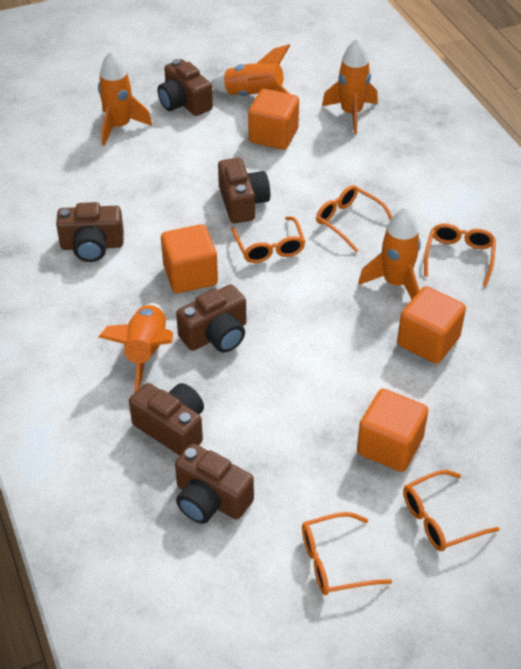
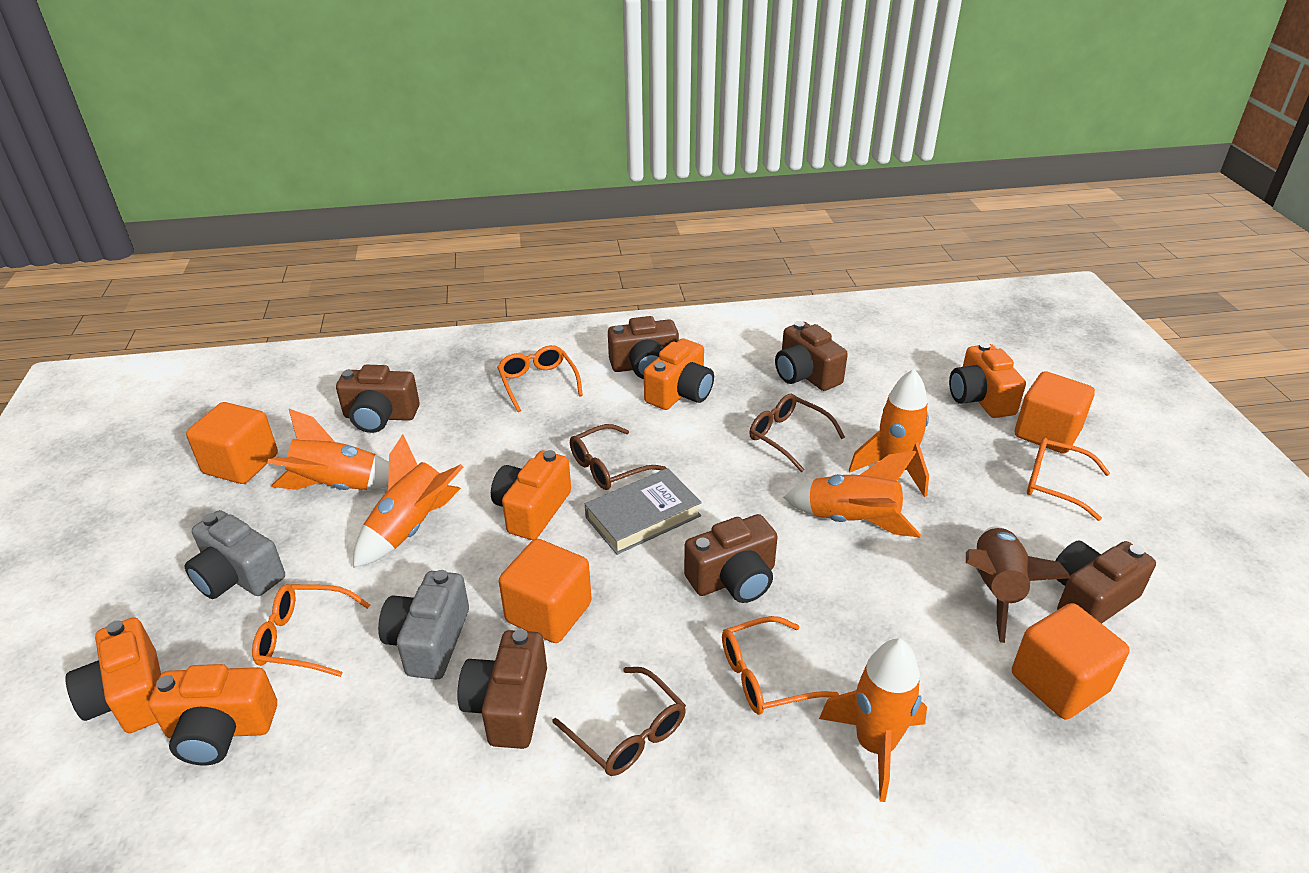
brown glasses: 0 -> 3
brown rocket: 0 -> 1
grey book: 0 -> 1
grey camera: 0 -> 2
orange camera: 0 -> 5
orange glasses: 5 -> 4

